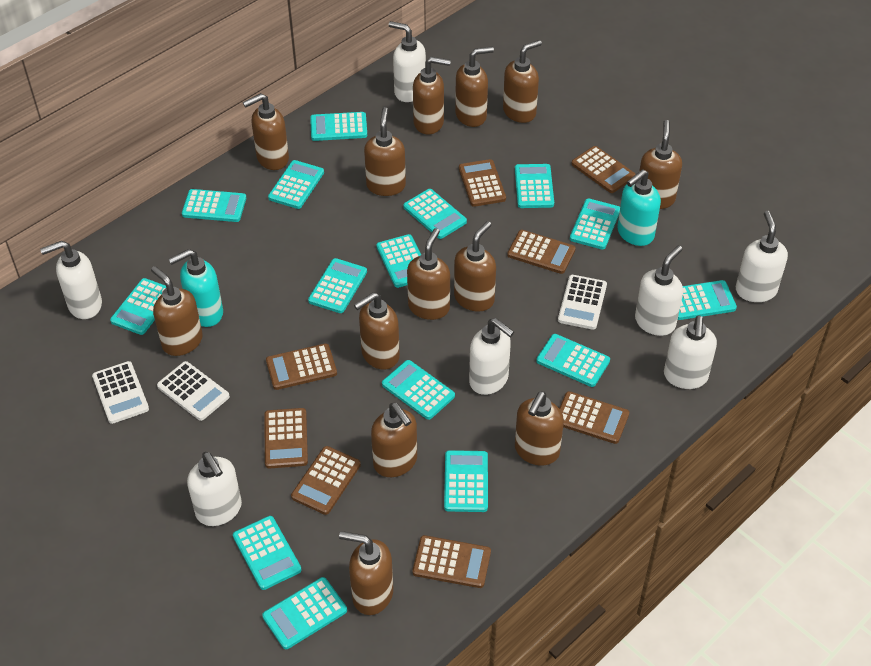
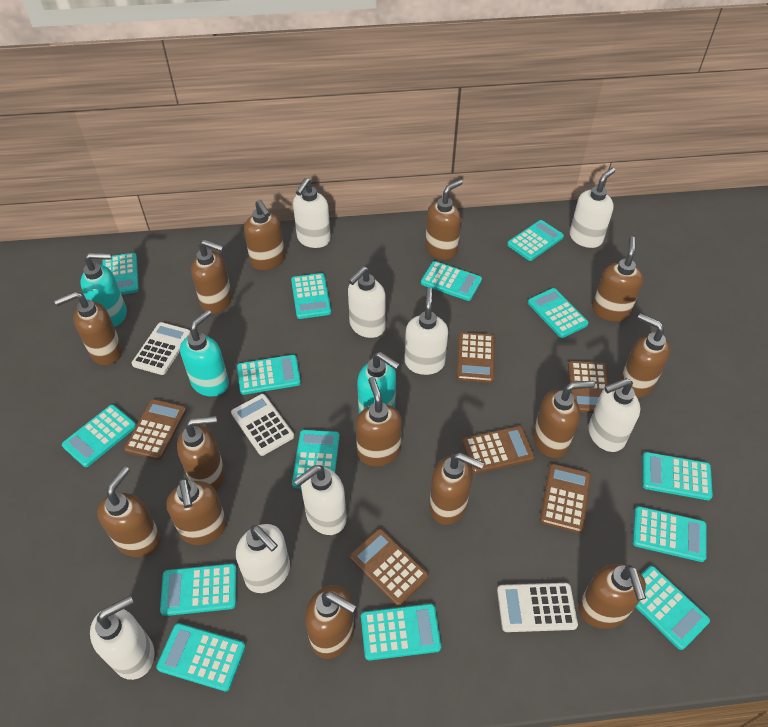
brown calculator: 8 -> 6
brown soap dispenser: 13 -> 14
turquoise calculator: 15 -> 14
turquoise soap dispenser: 2 -> 3
white soap dispenser: 7 -> 8

